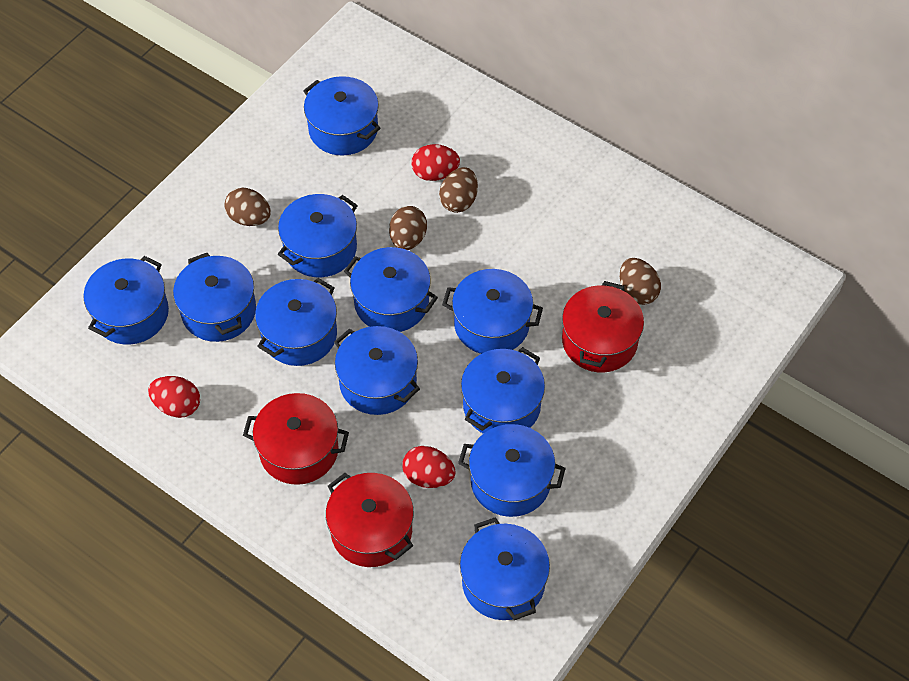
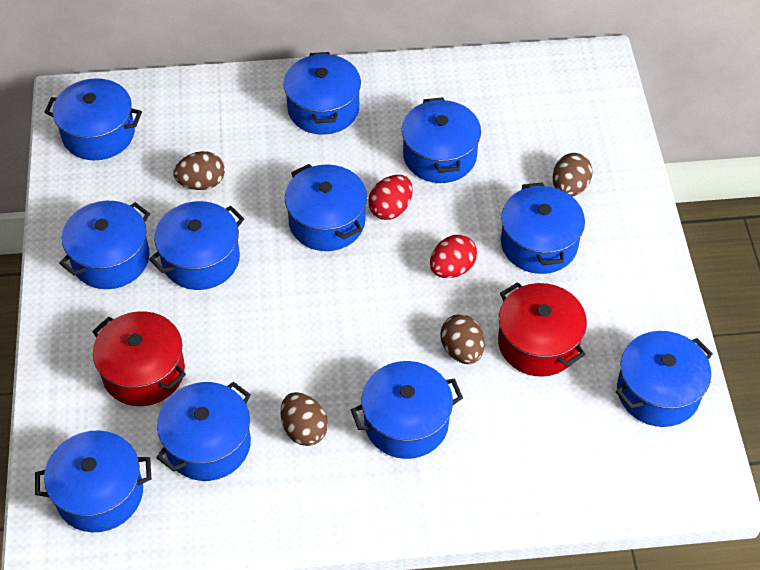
red egg: 3 -> 2
red pot: 3 -> 2

